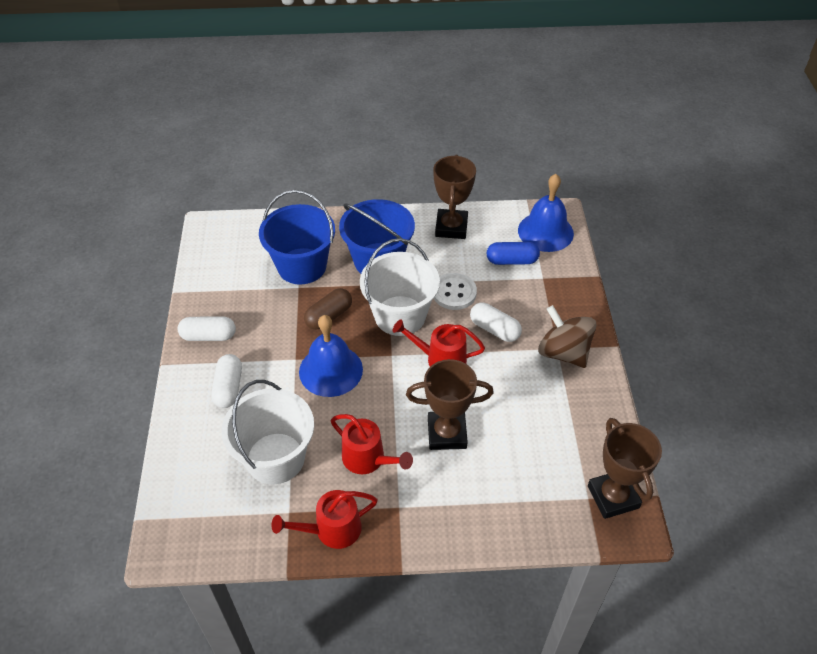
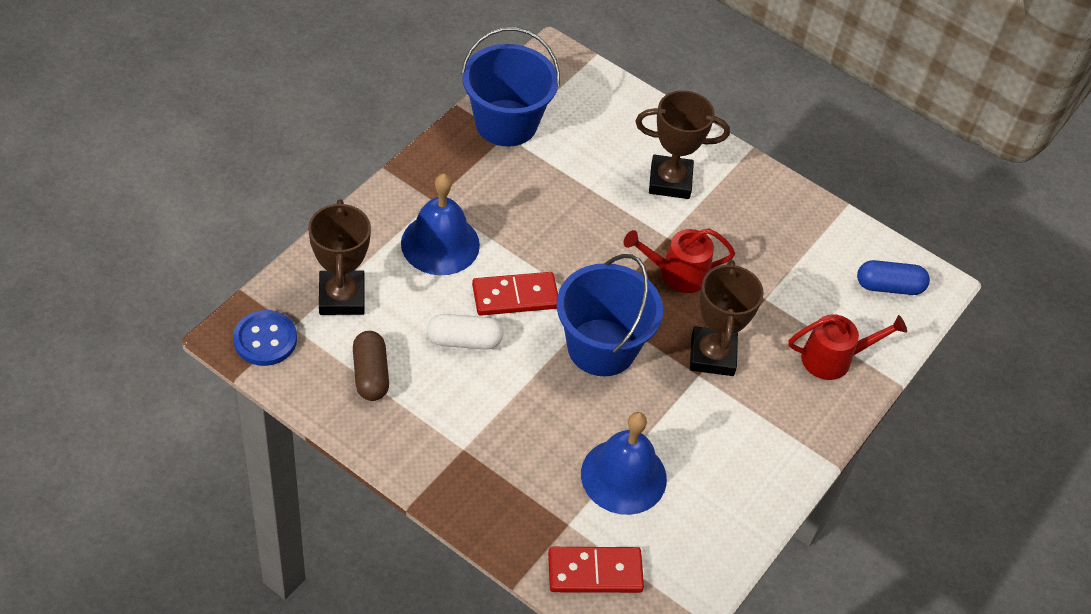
blue button: 0 -> 1
brown spinning top: 1 -> 0
red domino: 0 -> 2
red watering can: 3 -> 2
white bucket: 2 -> 0
white button: 1 -> 0
white capsule: 3 -> 1

